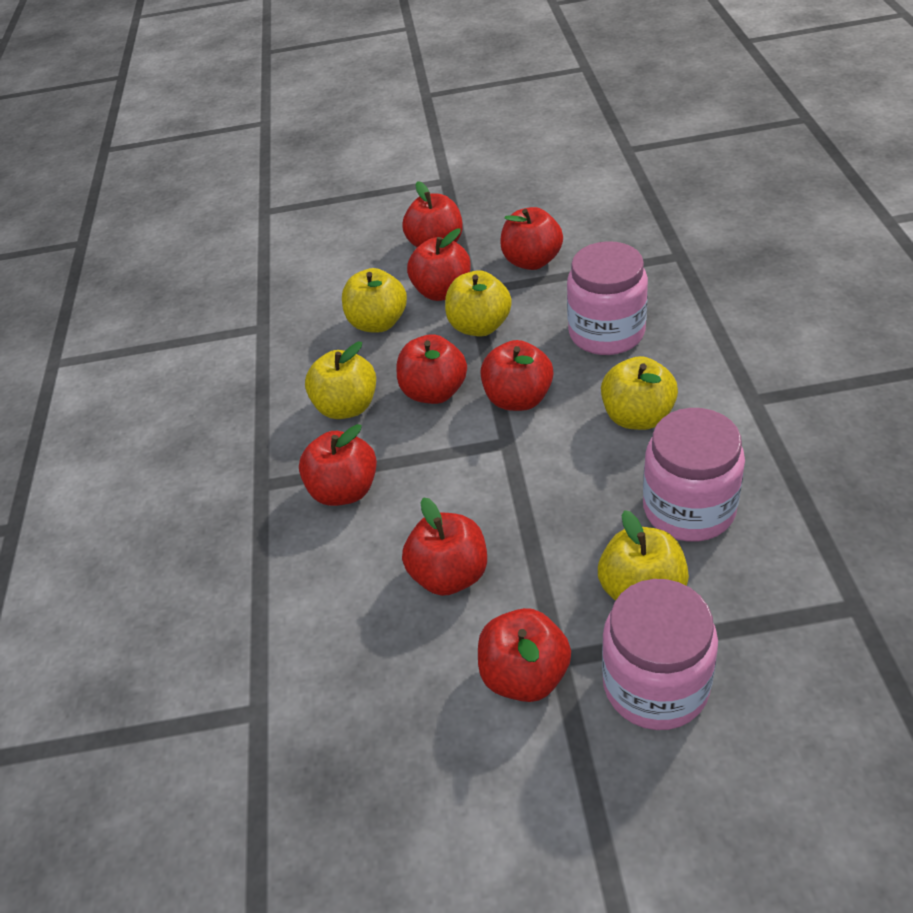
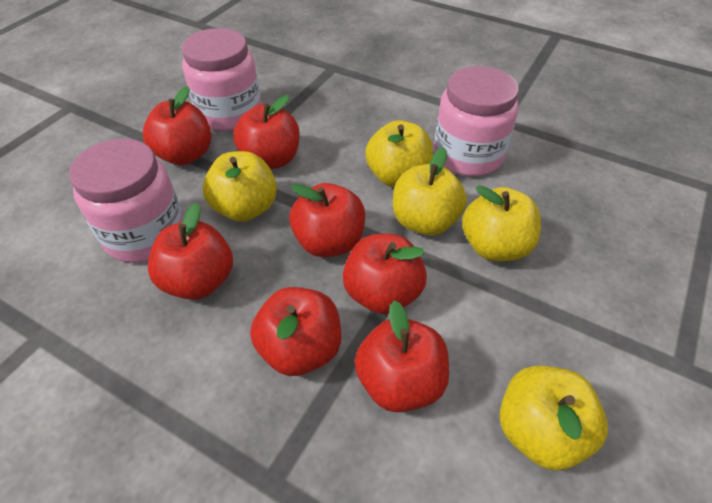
red apple: 8 -> 7

